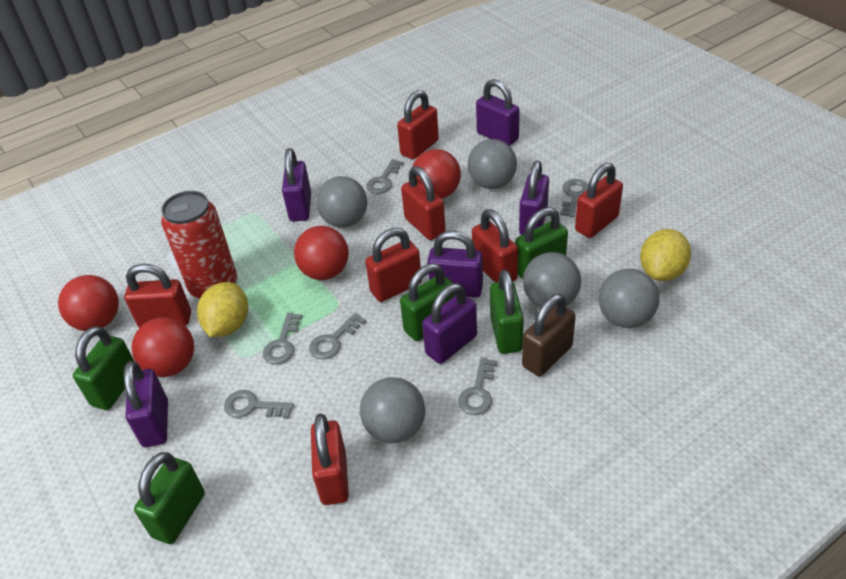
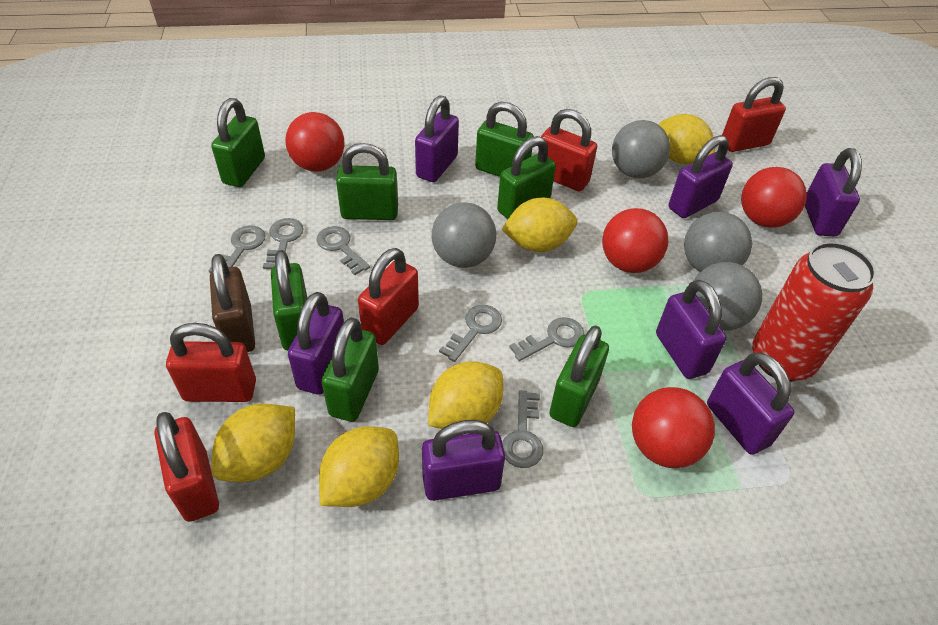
green padlock: 5 -> 7
grey ball: 5 -> 4
purple padlock: 6 -> 7
red padlock: 7 -> 5
yellow lemon: 2 -> 5

